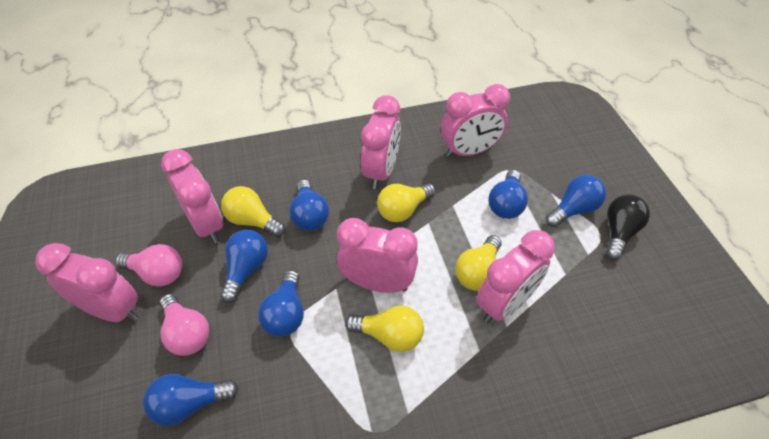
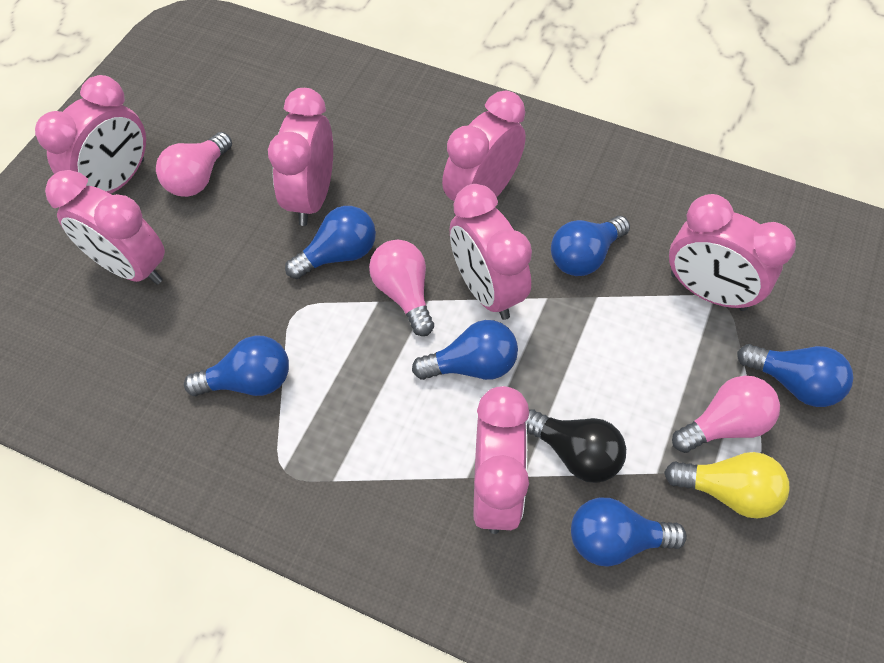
pink clock: 6 -> 7
pink light bulb: 2 -> 3
yellow light bulb: 4 -> 1

